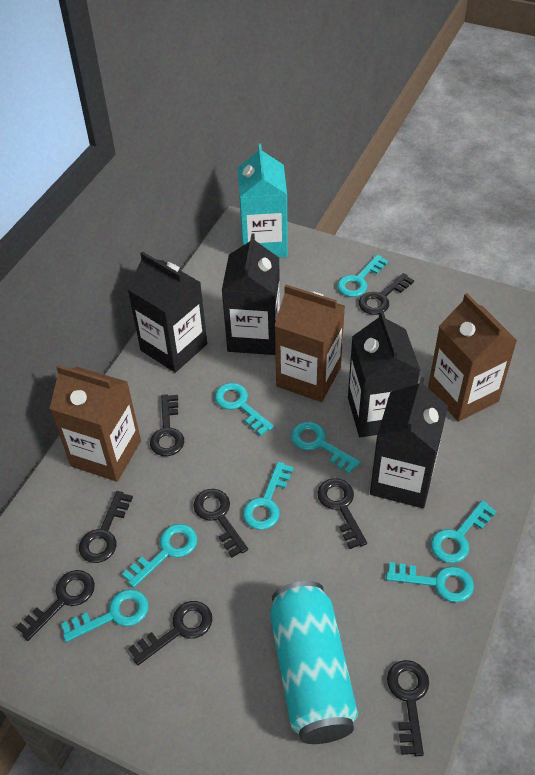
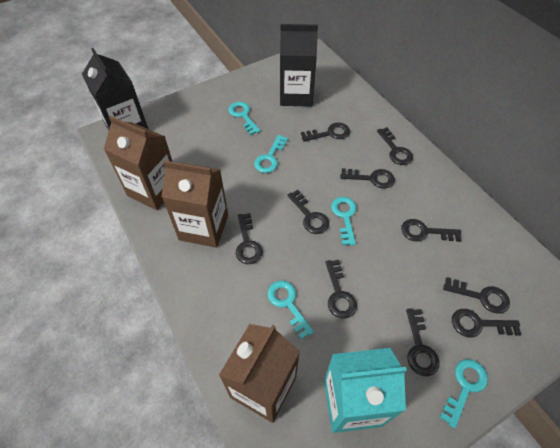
black carton: 4 -> 2
black key: 8 -> 10
turquoise can: 1 -> 0
turquoise key: 8 -> 5

